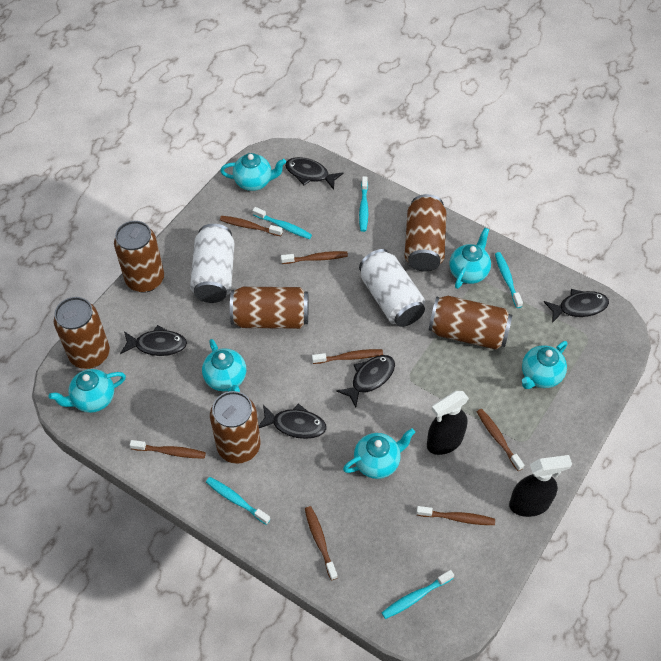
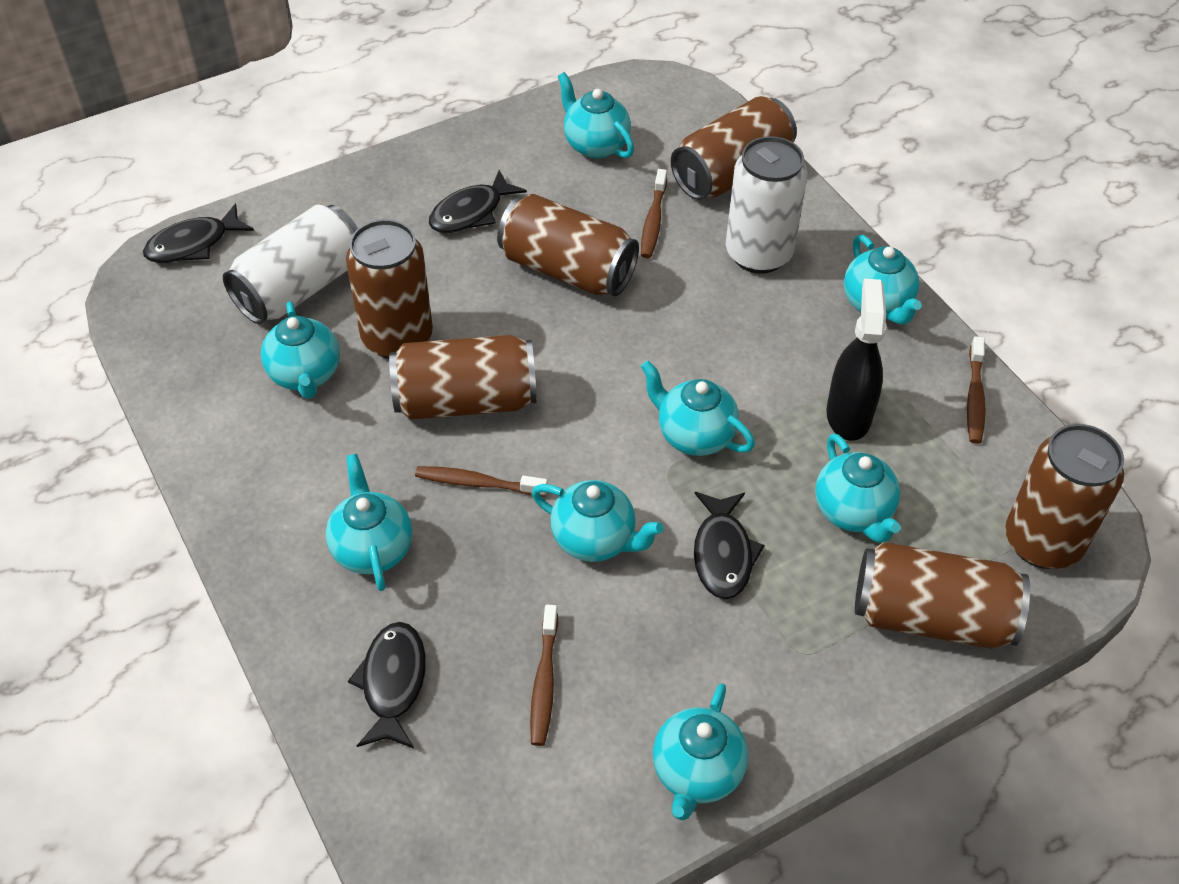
black fish: 5 -> 4
black spray bottle: 2 -> 1
brown toothbrush: 7 -> 4
turquoise teapot: 6 -> 8
turquoise toothbrush: 5 -> 0

